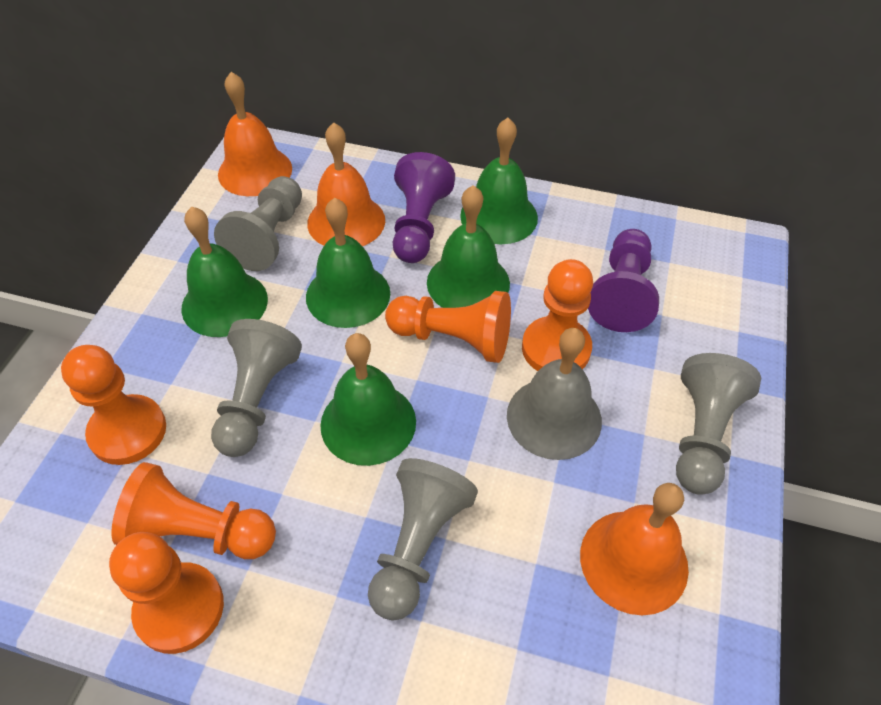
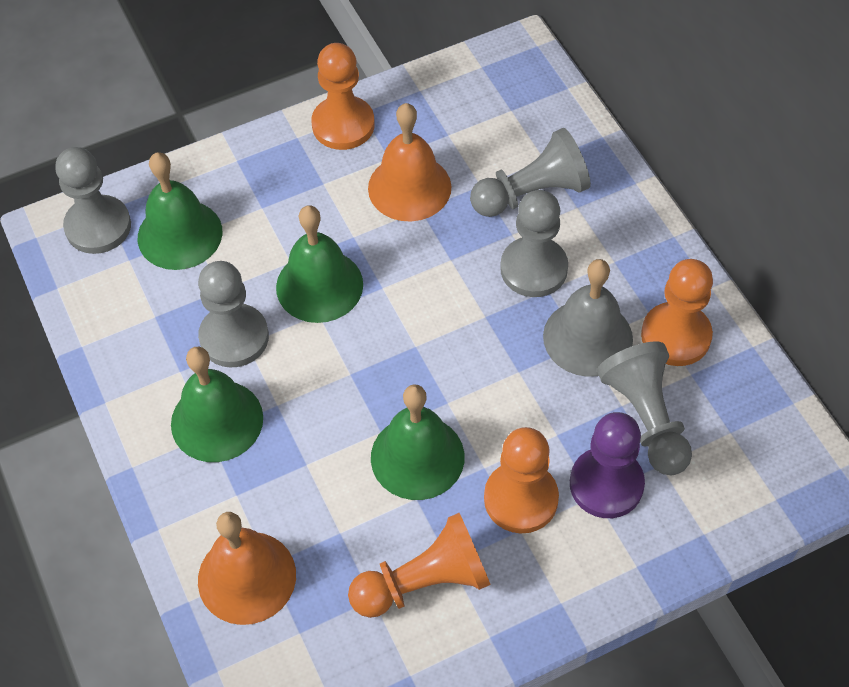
green bell: 5 -> 4
grey pawn: 4 -> 5
orange bell: 3 -> 2
orange pawn: 5 -> 4
purple pawn: 2 -> 1

